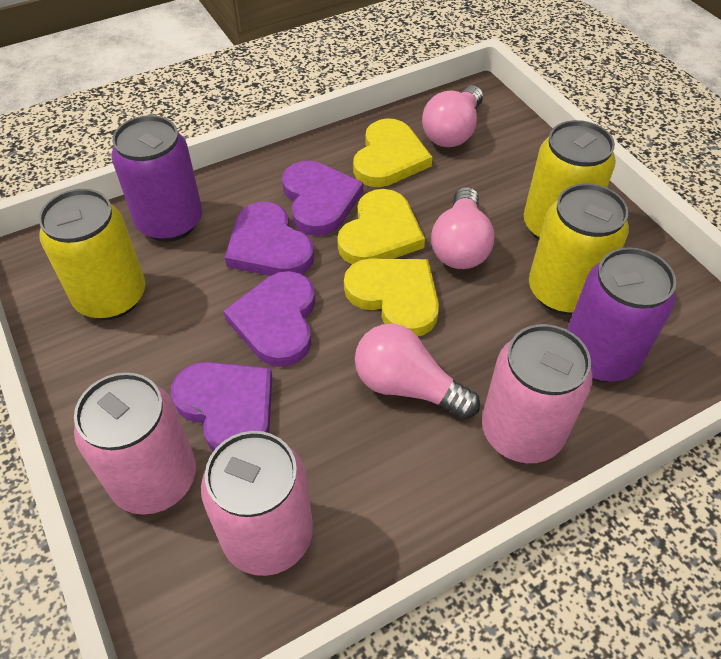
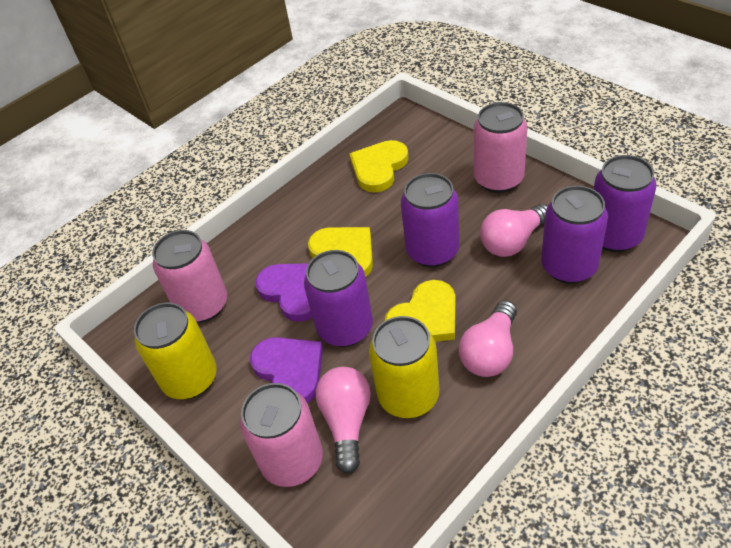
purple can: 2 -> 4
purple heart: 4 -> 2
yellow can: 3 -> 2

